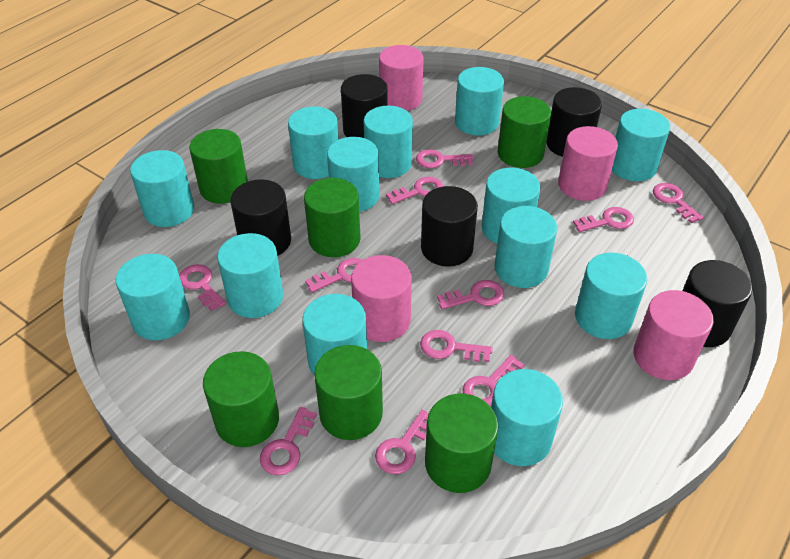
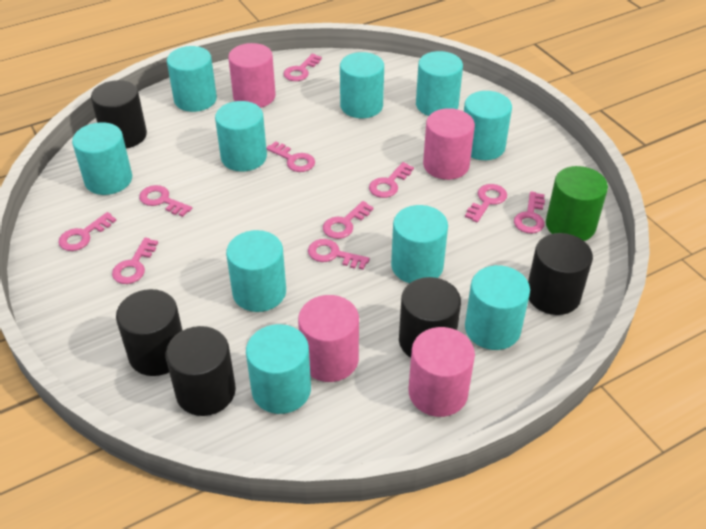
green cylinder: 6 -> 1
pink key: 11 -> 10
turquoise cylinder: 13 -> 10

